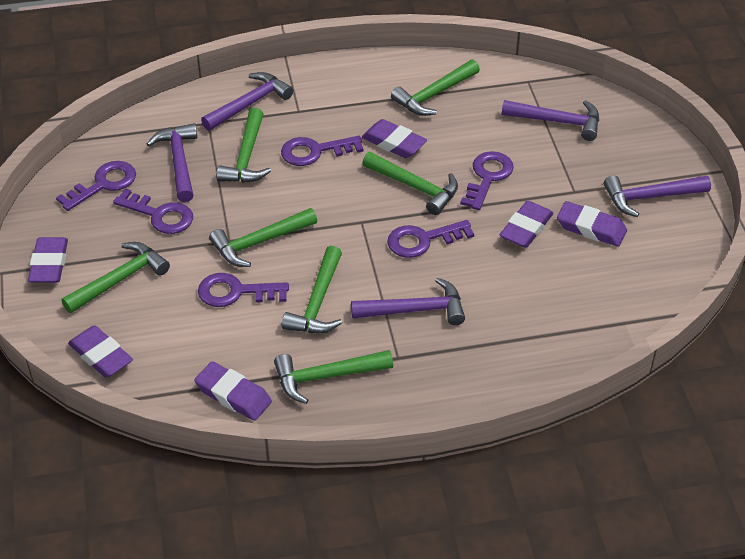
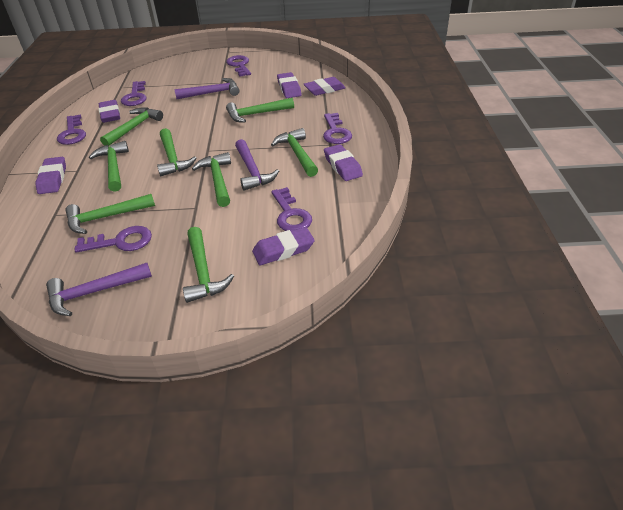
green hammer: 7 -> 8
purple hammer: 5 -> 3

